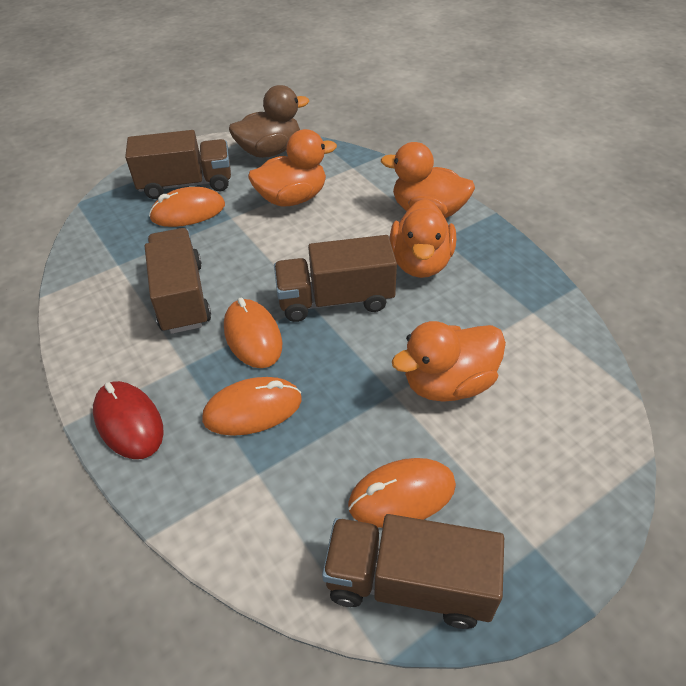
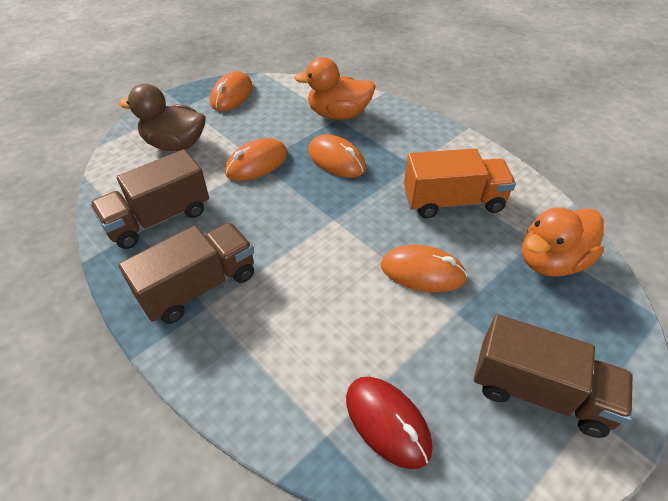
brown truck: 4 -> 3
orange duck: 4 -> 2
orange truck: 0 -> 1

